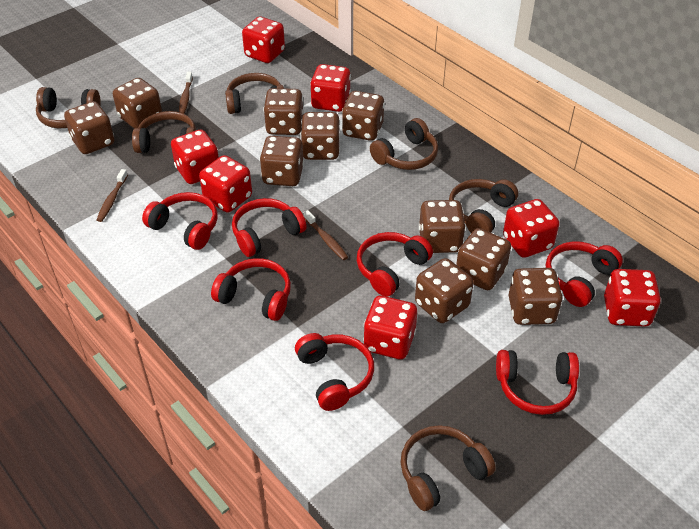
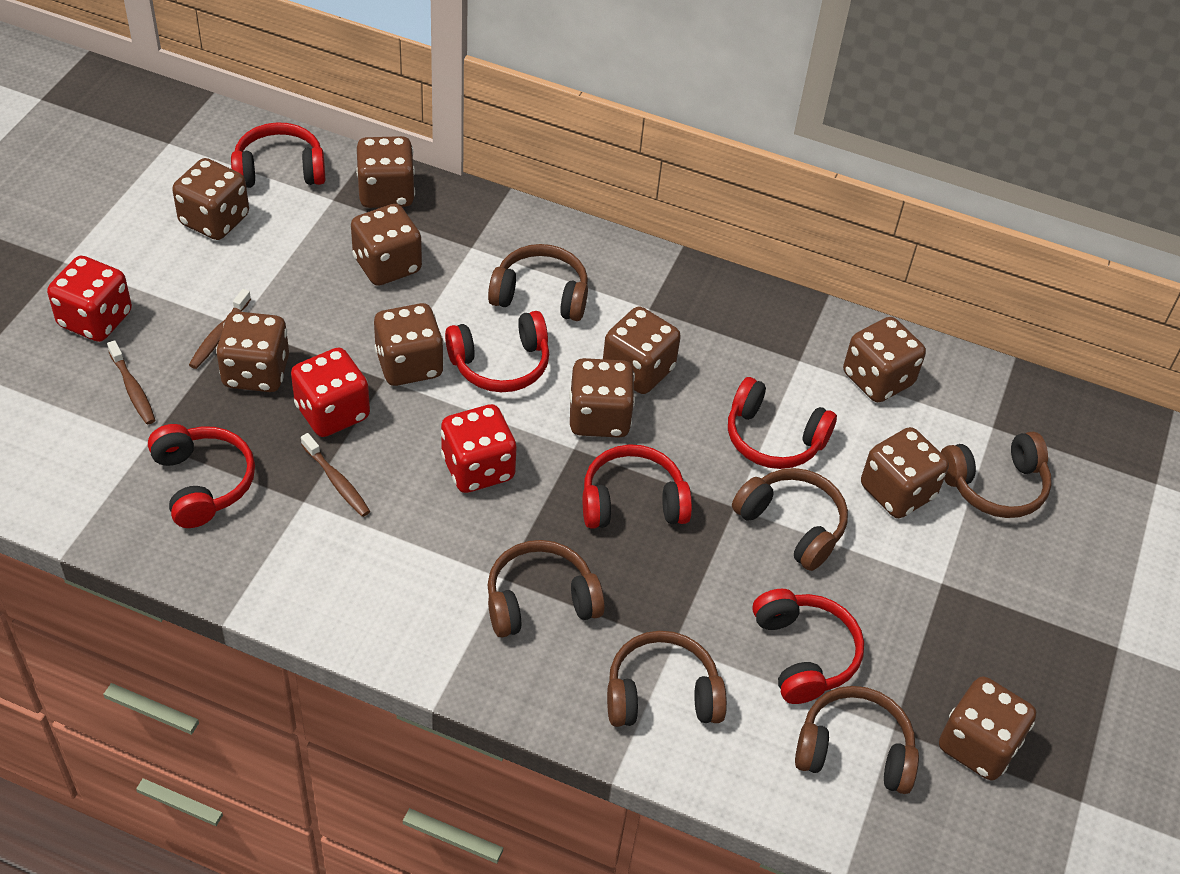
red dice: 7 -> 3
red headphones: 7 -> 6

